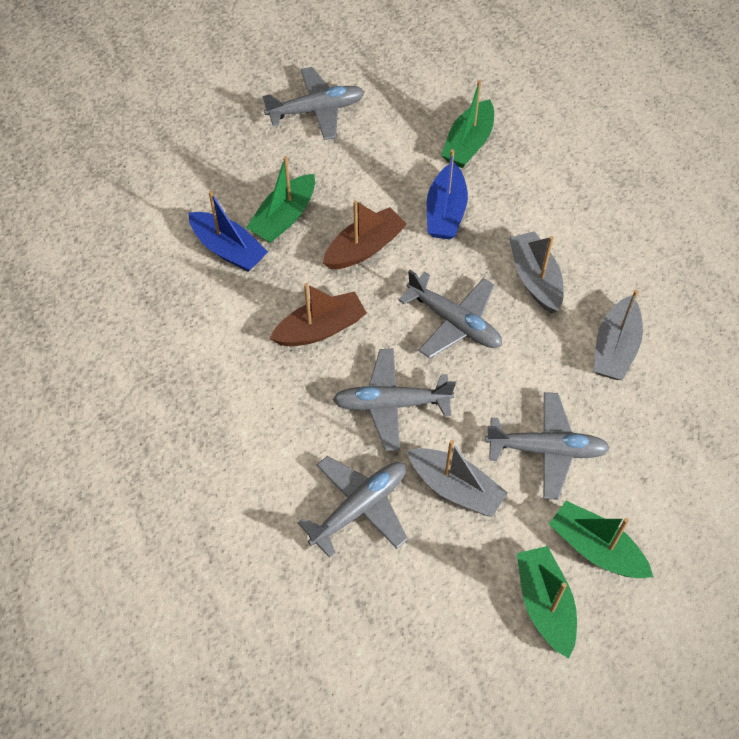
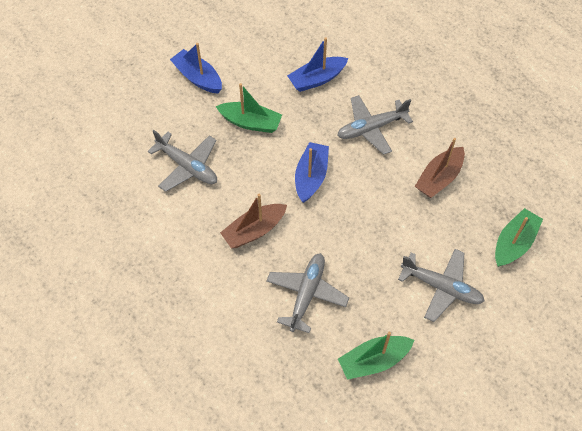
blue boat: 2 -> 3
green boat: 4 -> 3
grey boat: 3 -> 0
grey plane: 5 -> 4

